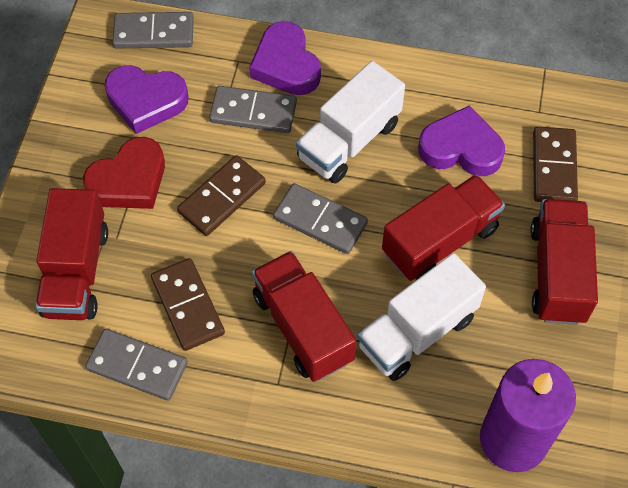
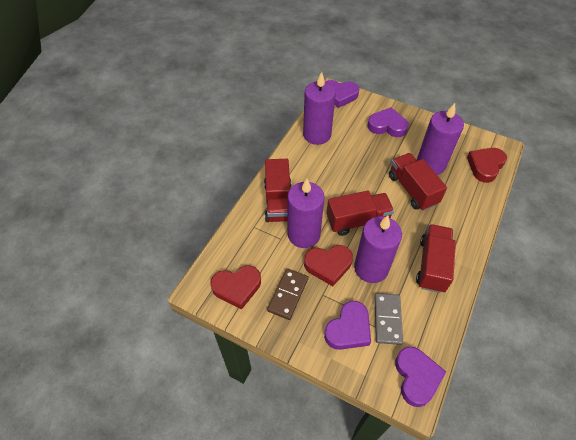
brown domino: 3 -> 1
grey domino: 4 -> 1
purple candle: 1 -> 4
purple heart: 3 -> 4
red heart: 1 -> 3
white truck: 2 -> 0

